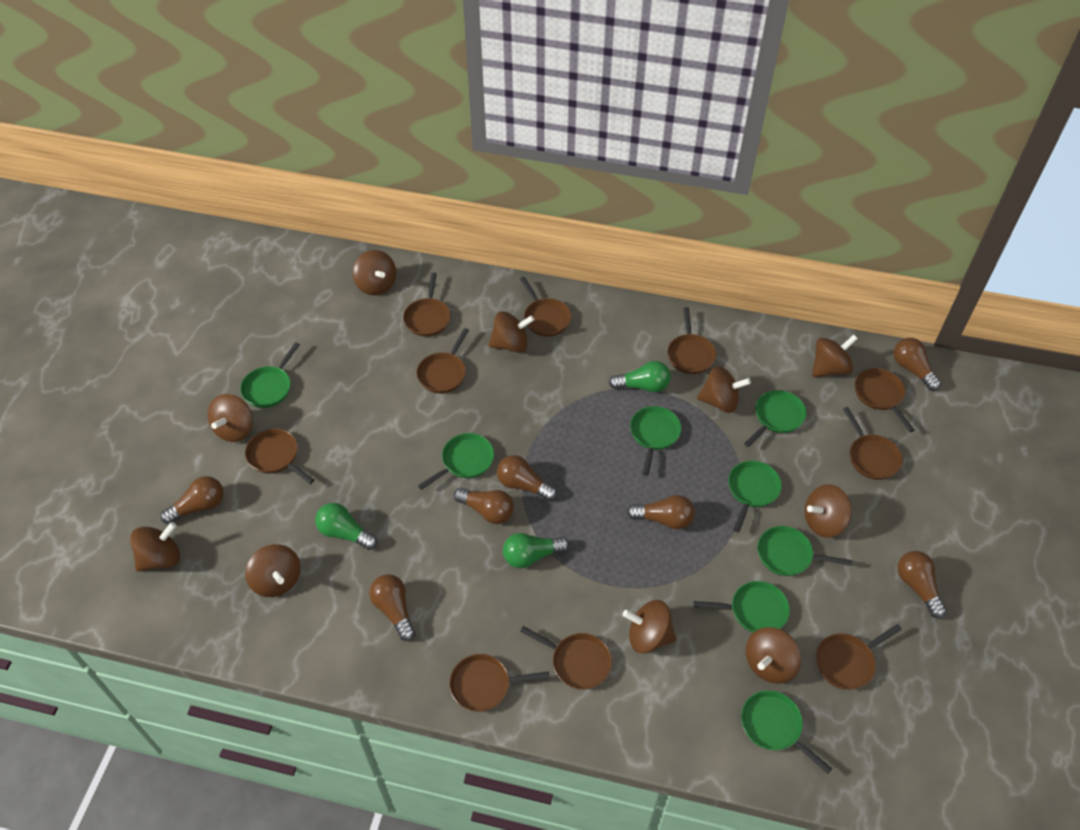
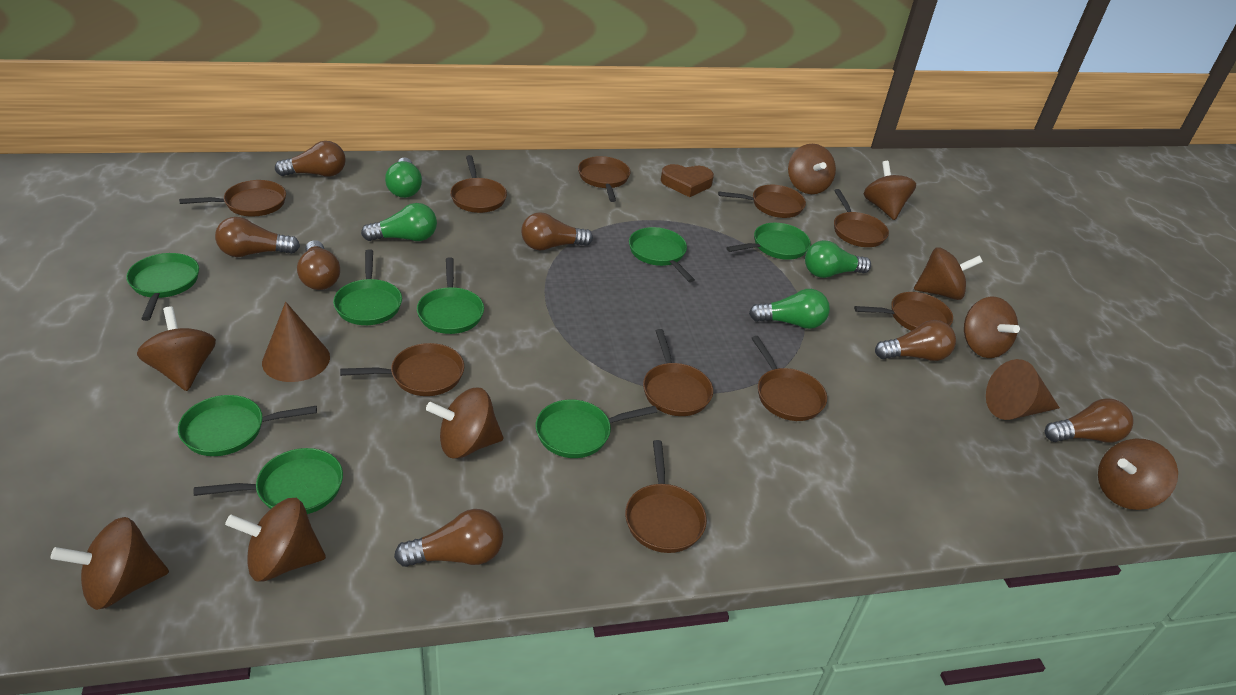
brown cone: 0 -> 2
brown heart: 0 -> 1
brown spinning top: 10 -> 9
green light bulb: 3 -> 4

